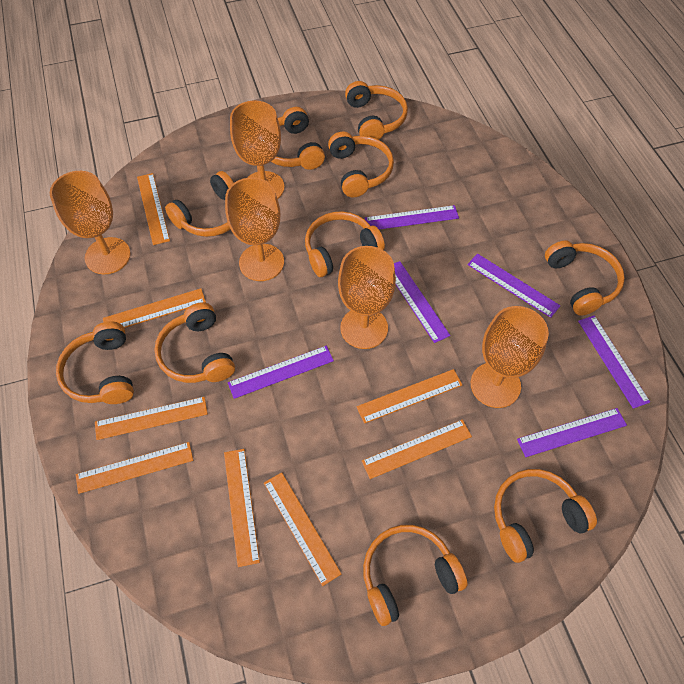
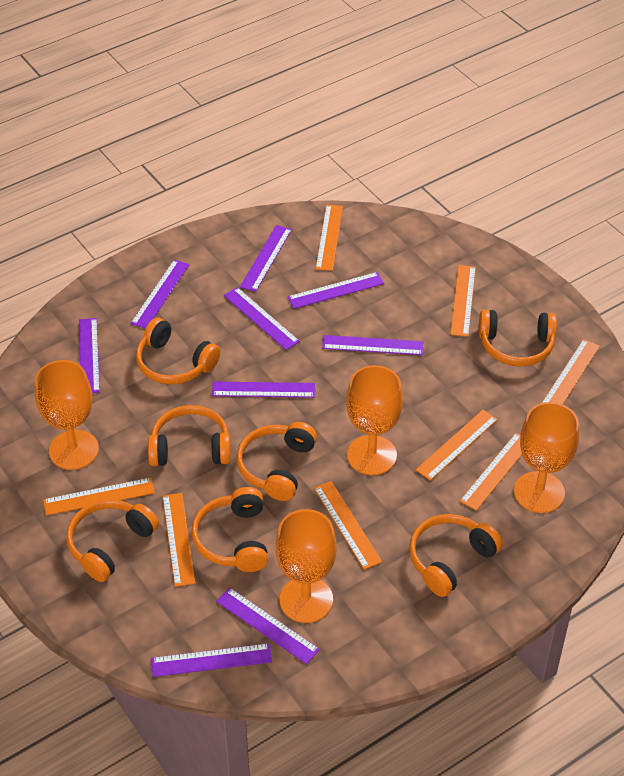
orange goblet: 5 -> 4
orange headphones: 10 -> 7
purple ruler: 6 -> 9

